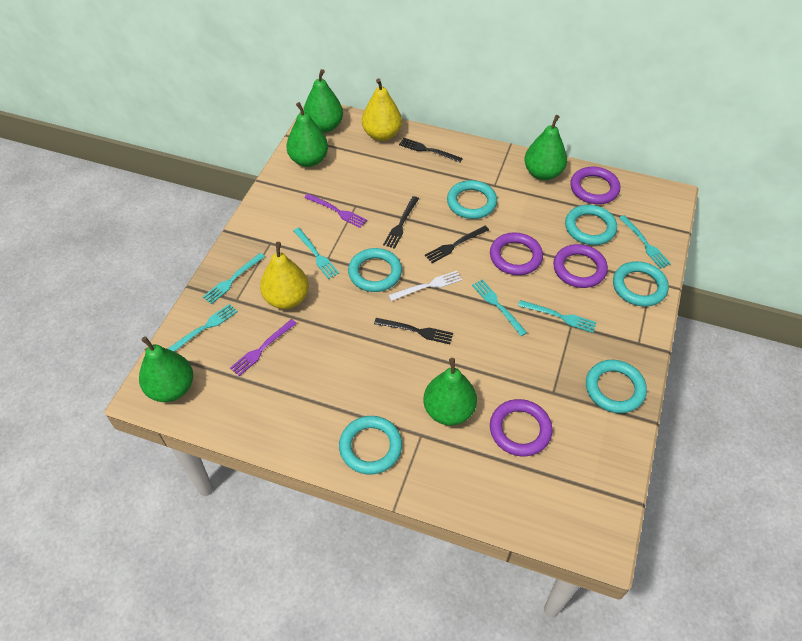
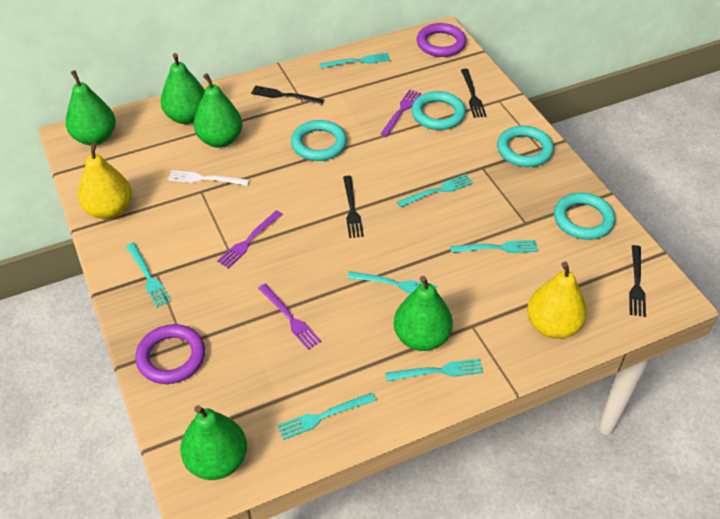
purple fork: 2 -> 3
purple ring: 4 -> 2
turquoise fork: 6 -> 7
turquoise ring: 6 -> 4

